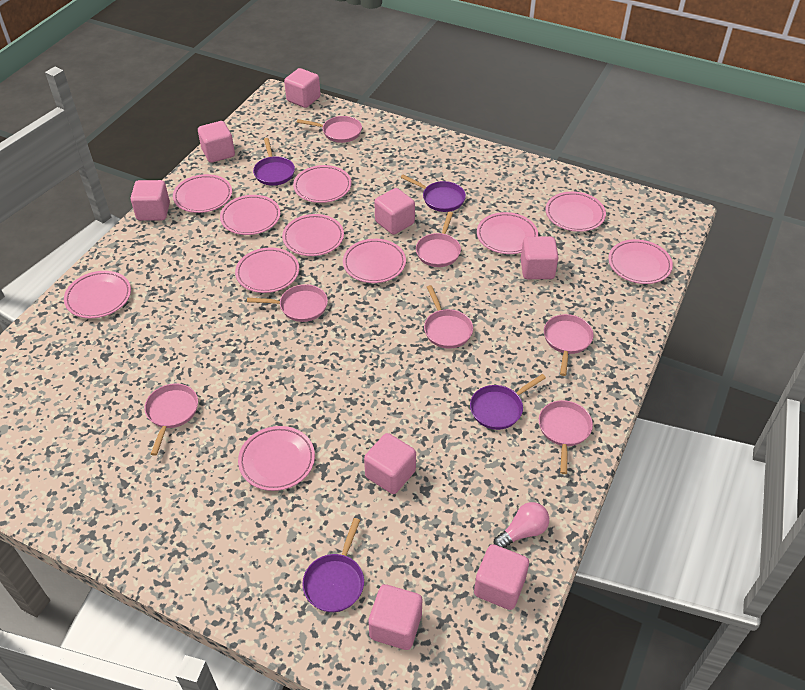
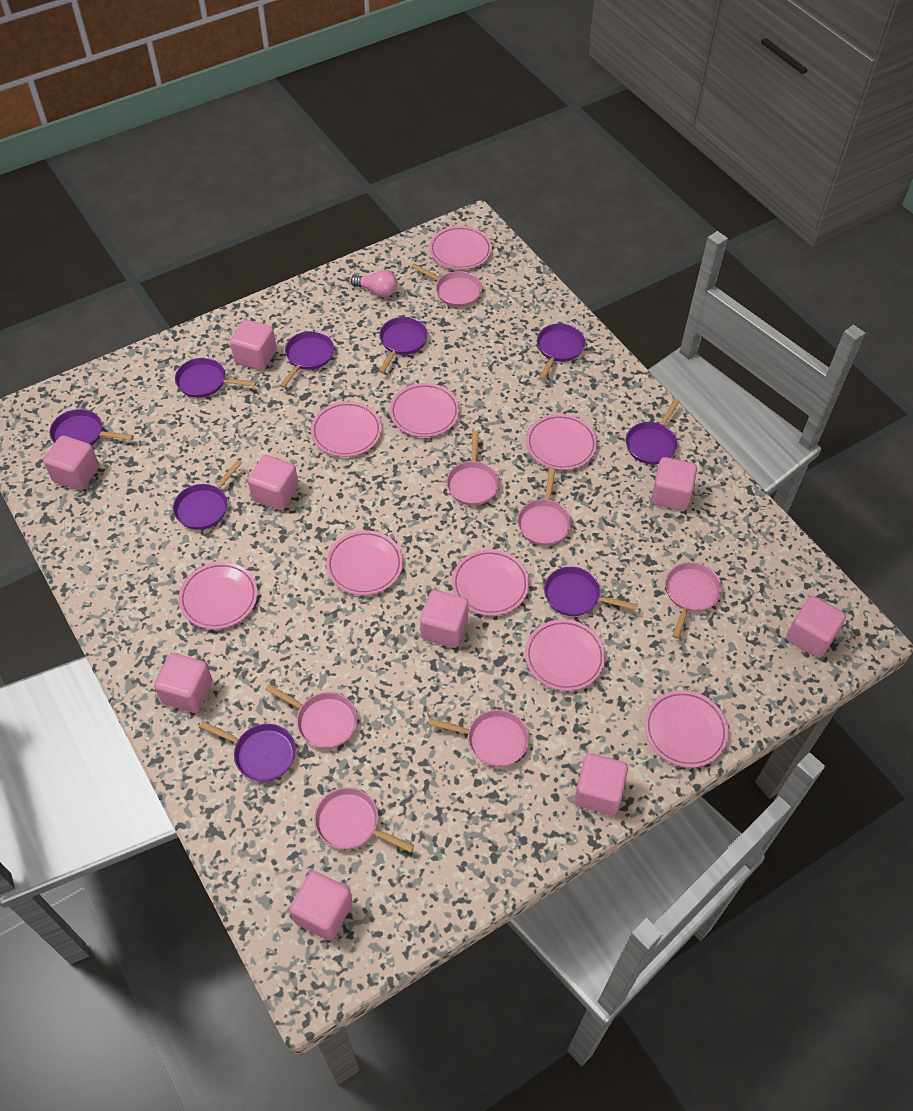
pink cube: 8 -> 9
pink plate: 11 -> 9
purple pan: 4 -> 9

